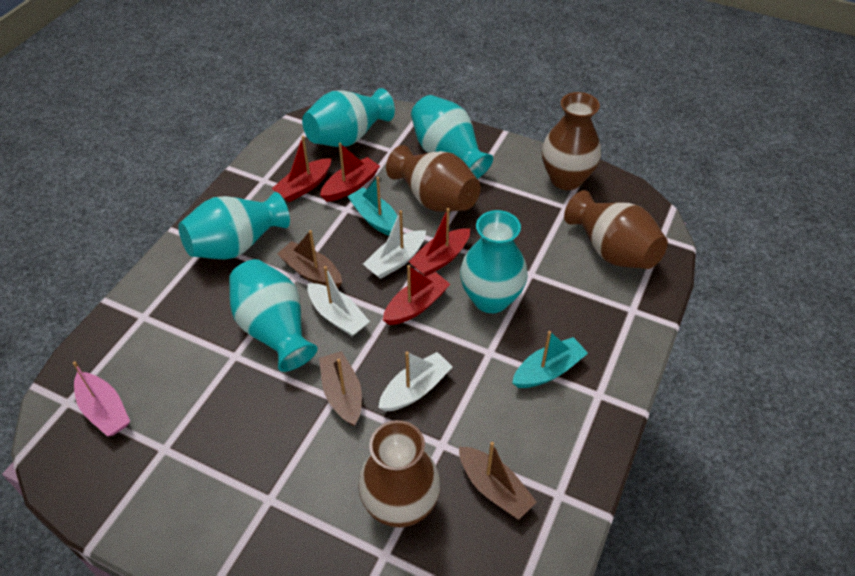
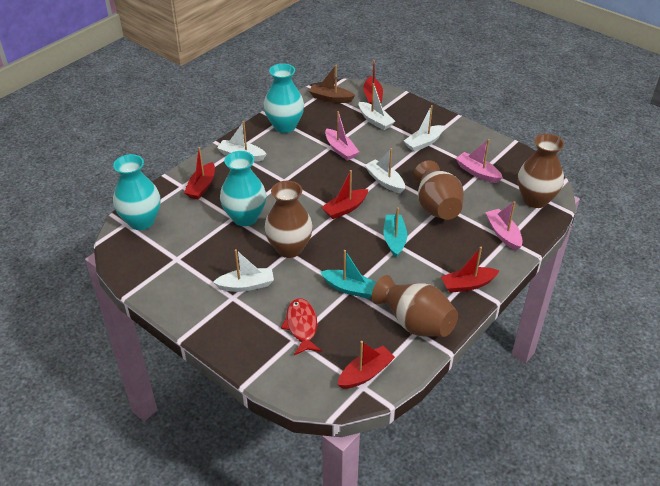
brown boat: 3 -> 1
pink boat: 1 -> 3
red boat: 4 -> 5
red fish: 0 -> 1
turquoise vase: 5 -> 3
white boat: 3 -> 5

